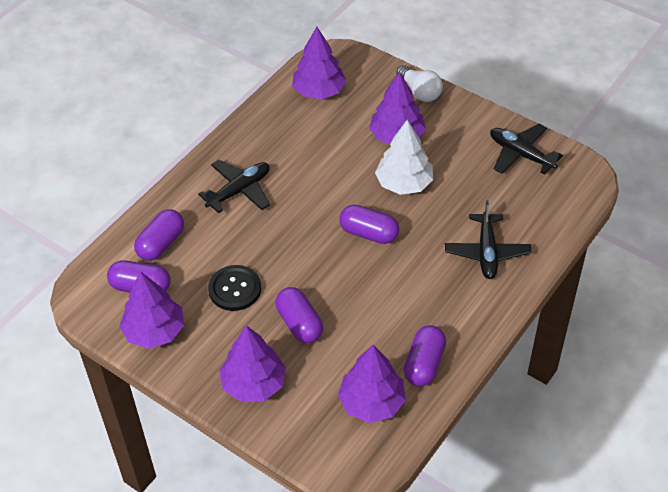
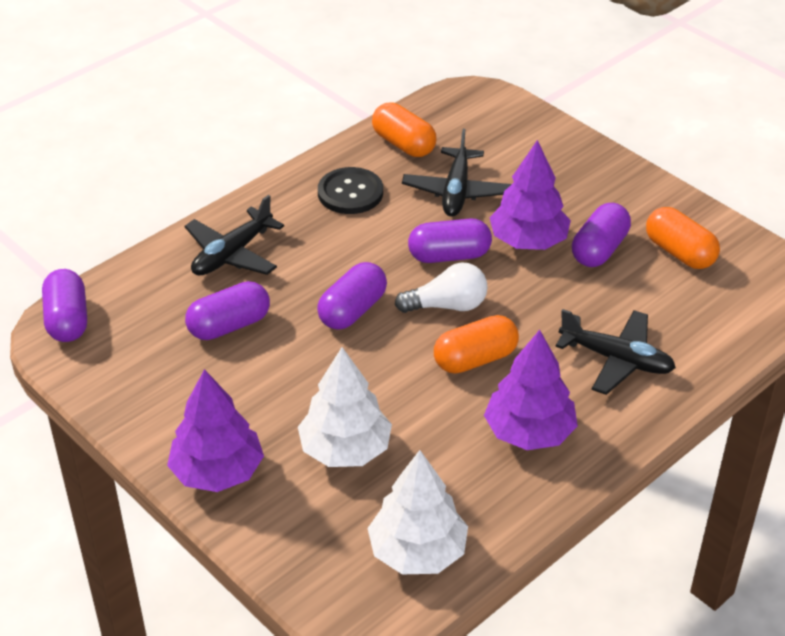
orange capsule: 0 -> 3
purple tree: 5 -> 3
white tree: 1 -> 2

